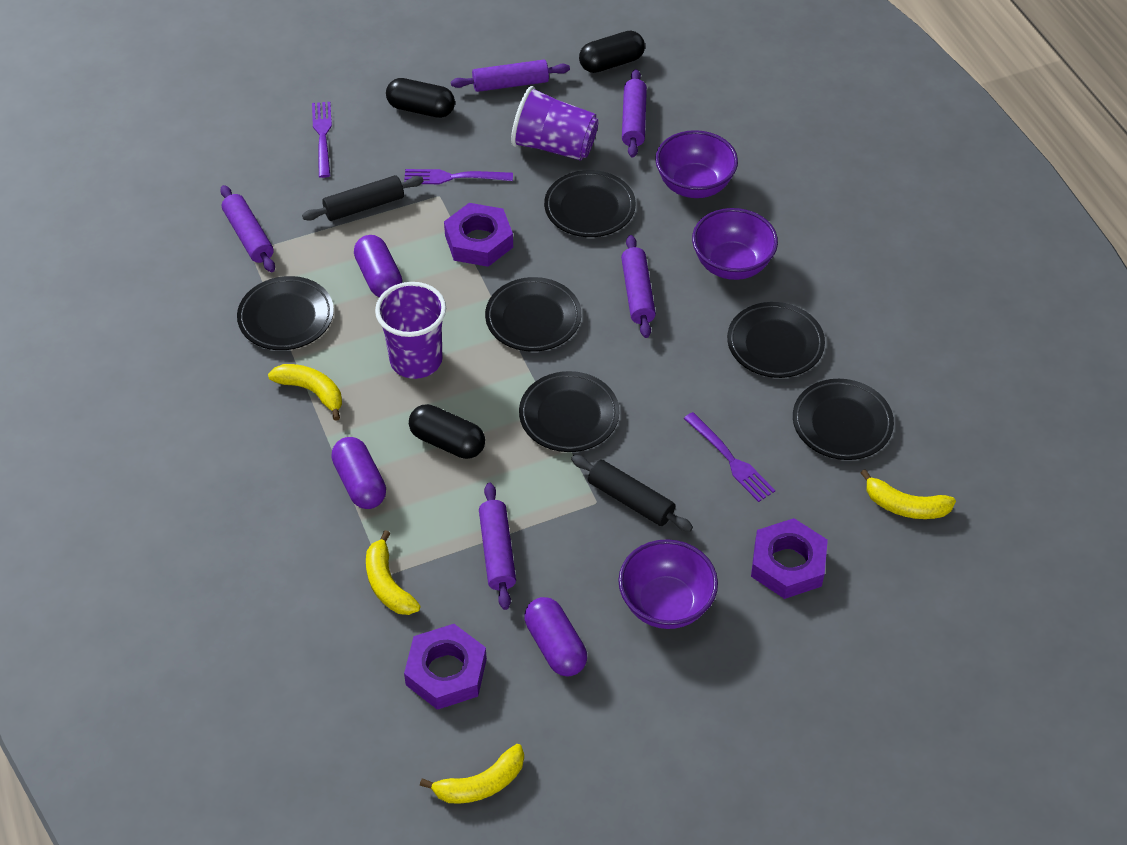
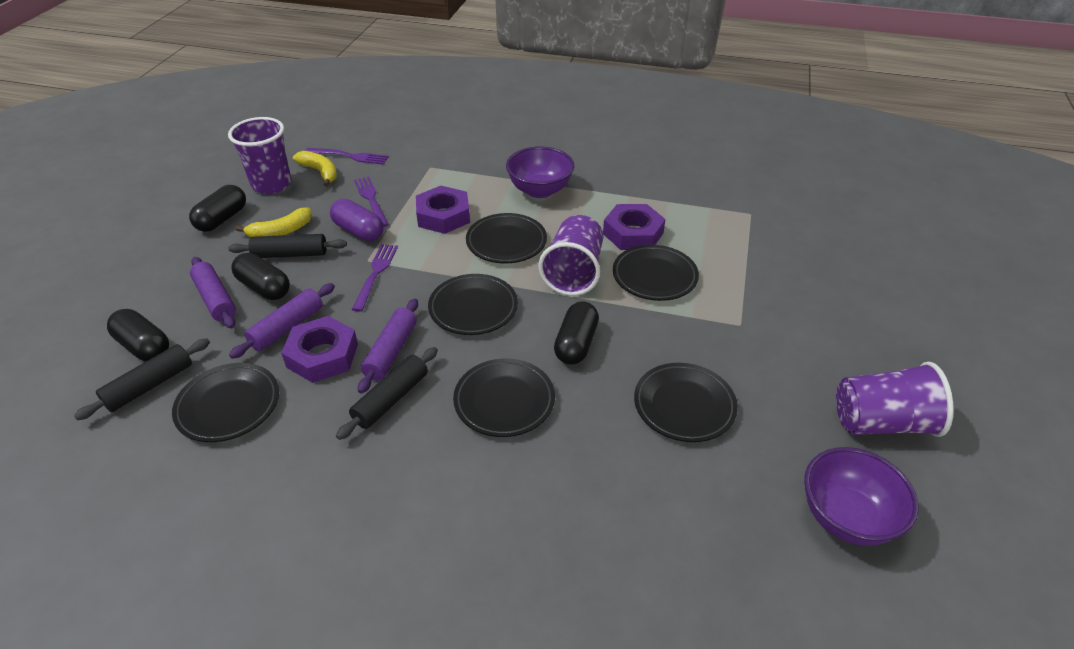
black capsule: 3 -> 4
black rolling pin: 2 -> 3
purple bowl: 3 -> 2
purple capsule: 3 -> 1
purple cup: 2 -> 3
purple rolling pin: 5 -> 3
yellow banana: 4 -> 2

